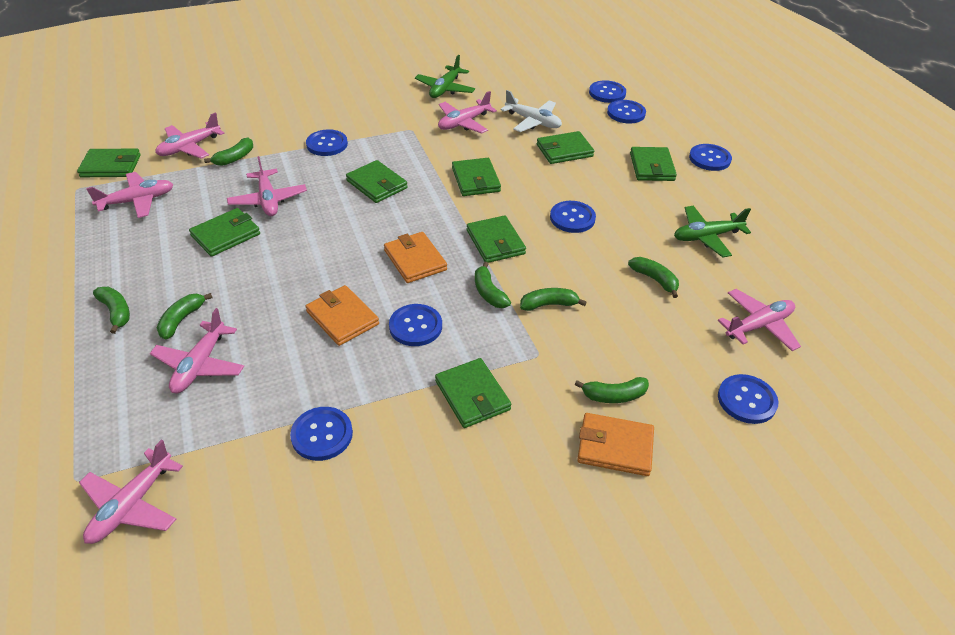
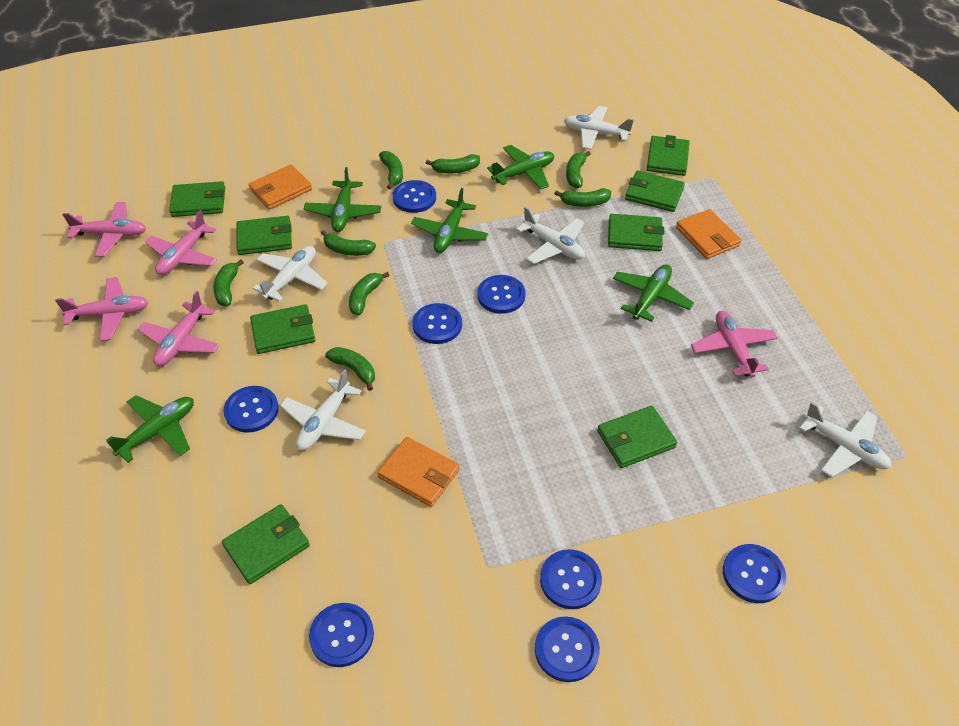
green banana: 7 -> 8
green plane: 2 -> 5
pink plane: 7 -> 5
white plane: 1 -> 5

